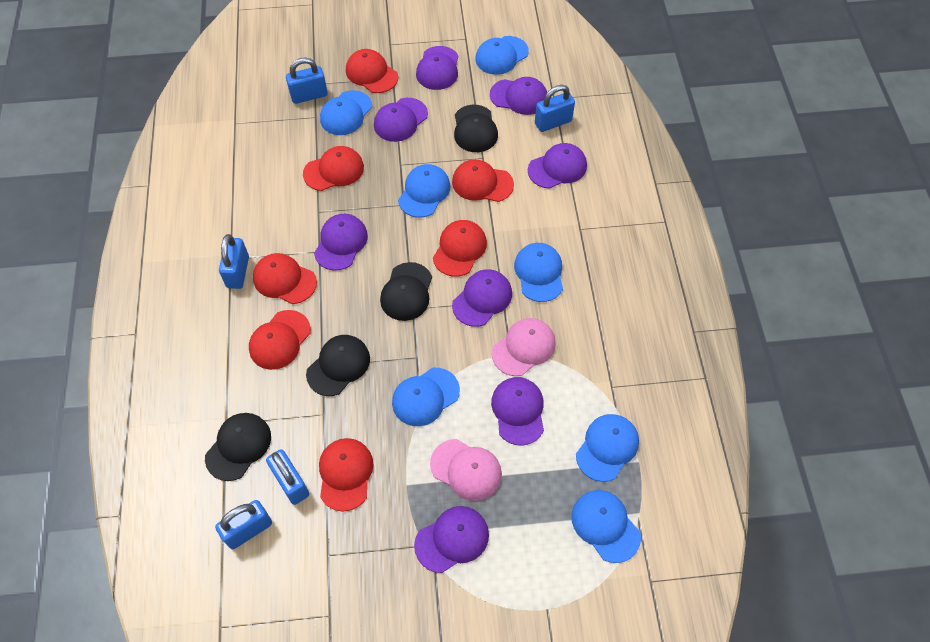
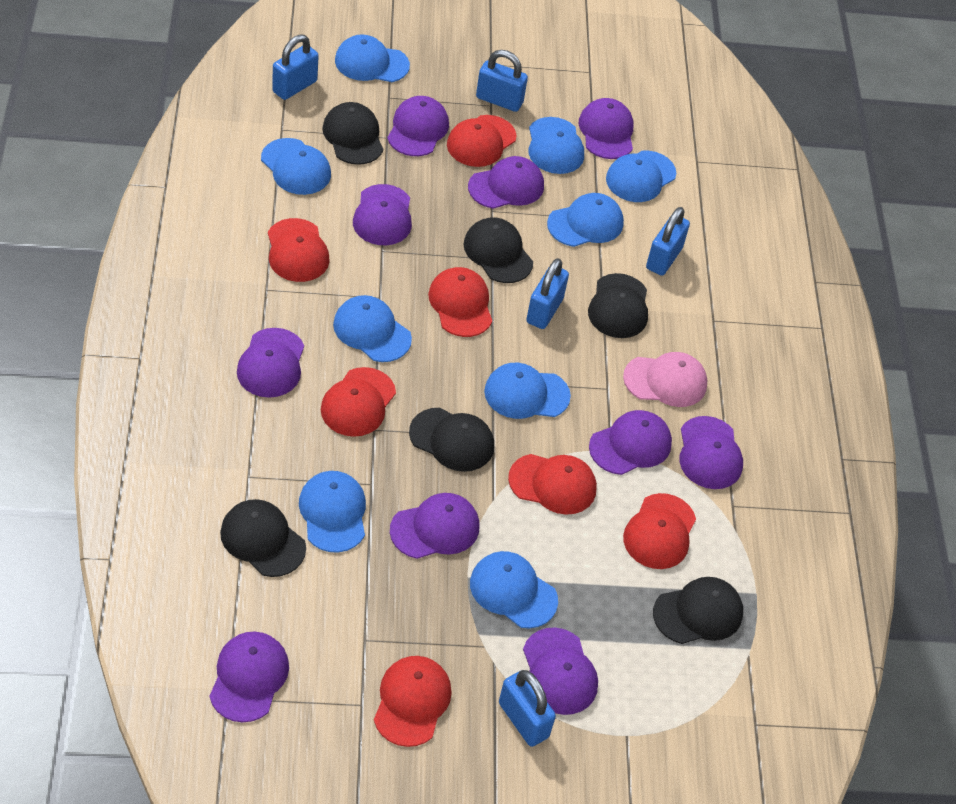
black cap: 4 -> 6
blue cap: 7 -> 9
pink cap: 2 -> 1
purple cap: 8 -> 10

